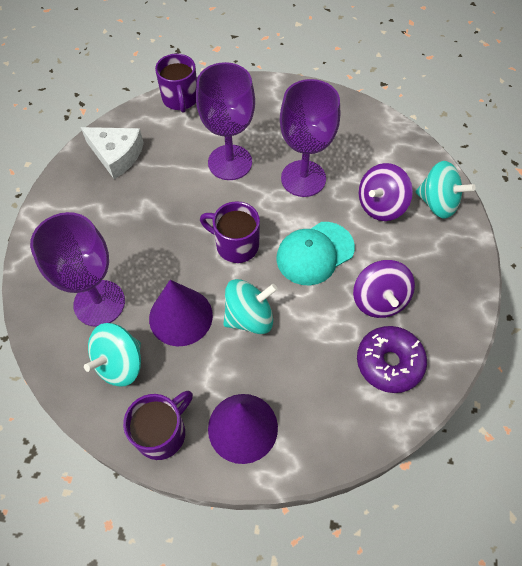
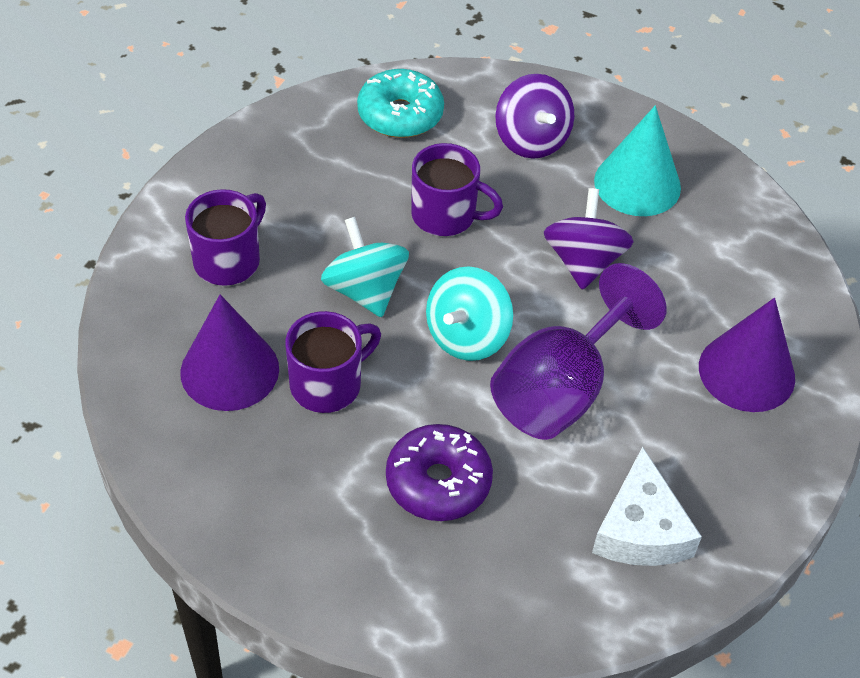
purple goblet: 3 -> 1
turquoise cap: 1 -> 0
turquoise cone: 0 -> 1
turquoise donut: 0 -> 1
turquoise spinning top: 3 -> 2

